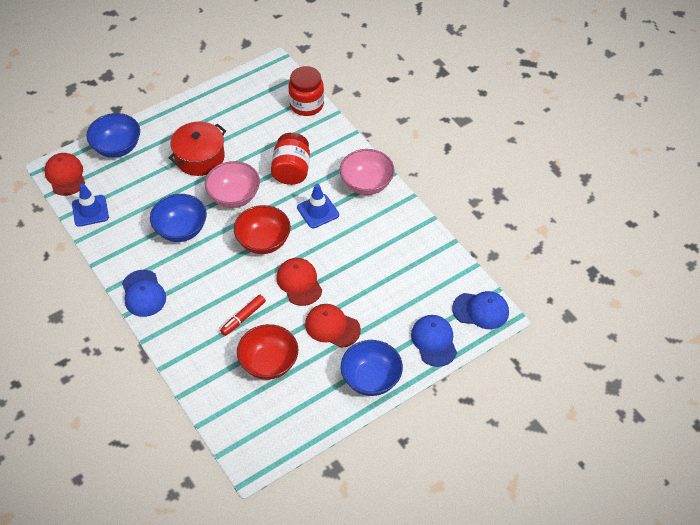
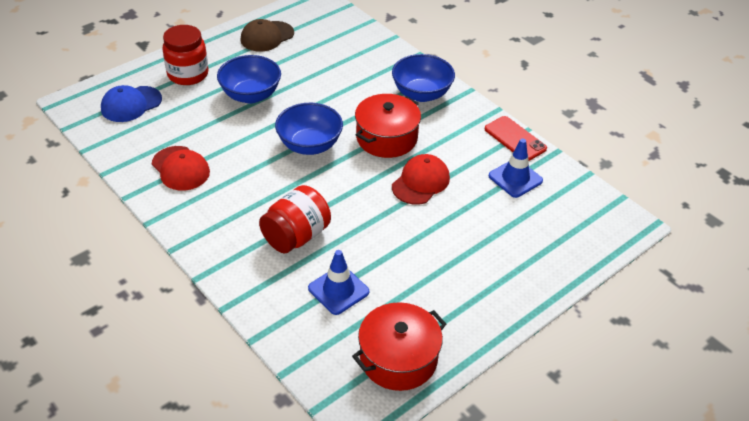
blue cap: 3 -> 1
brown cap: 0 -> 1
pink bowl: 2 -> 0
red bowl: 2 -> 0
red cap: 3 -> 2
red marker: 1 -> 0
red phone: 0 -> 1
red pot: 1 -> 2

